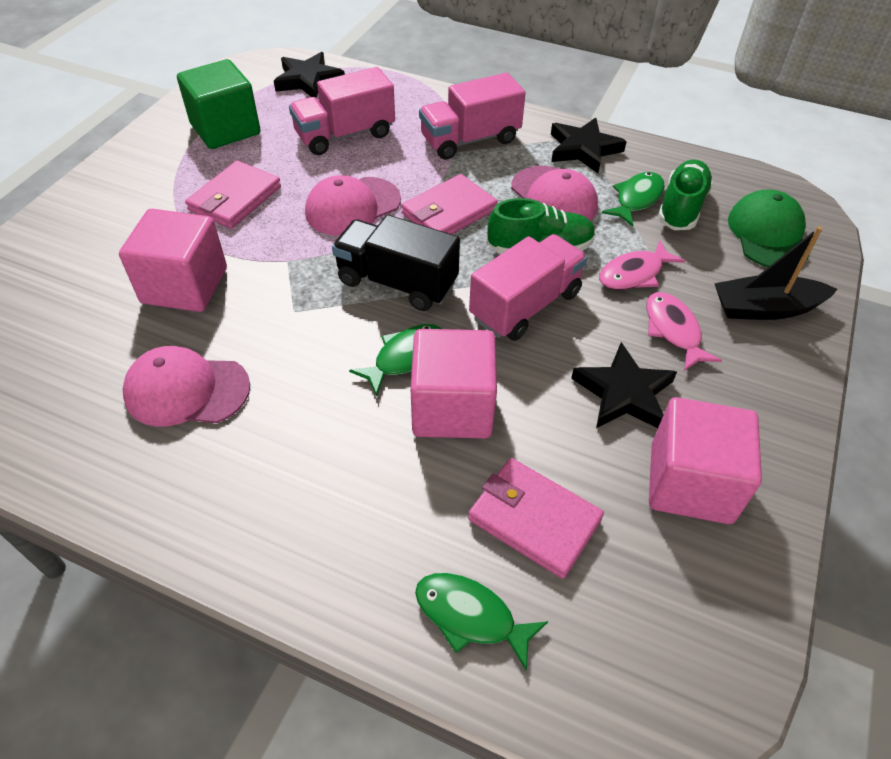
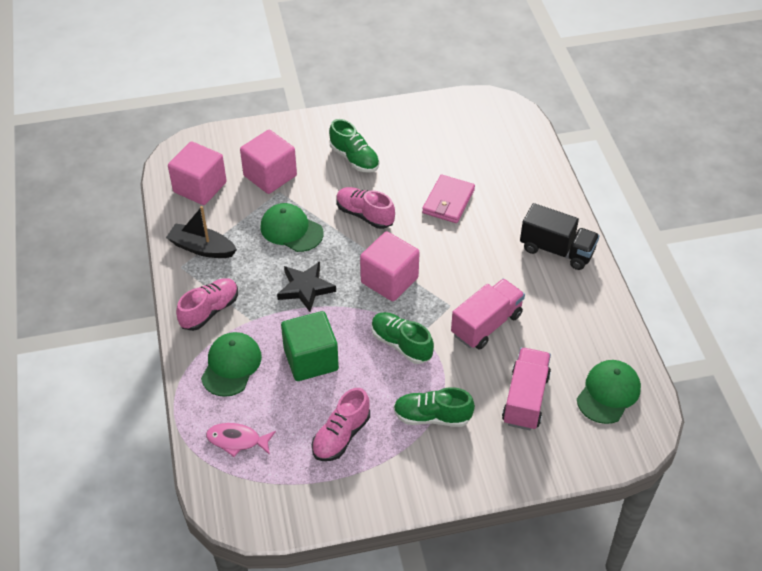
black star: 3 -> 1
green cap: 1 -> 3
green fish: 3 -> 0
green shoe: 2 -> 3
pink cap: 3 -> 0
pink fish: 2 -> 1
pink shoe: 0 -> 3
pink truck: 3 -> 2
pink wallet: 3 -> 1

